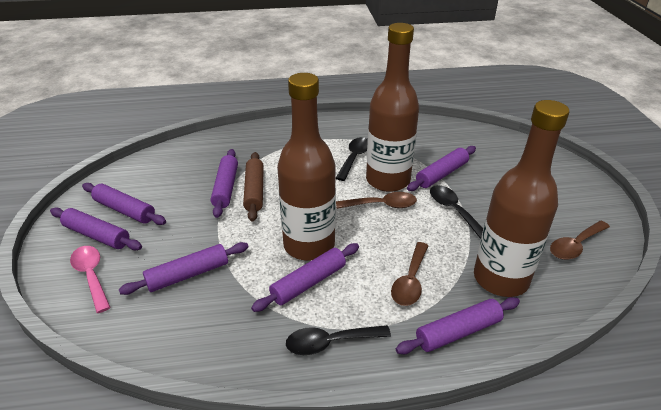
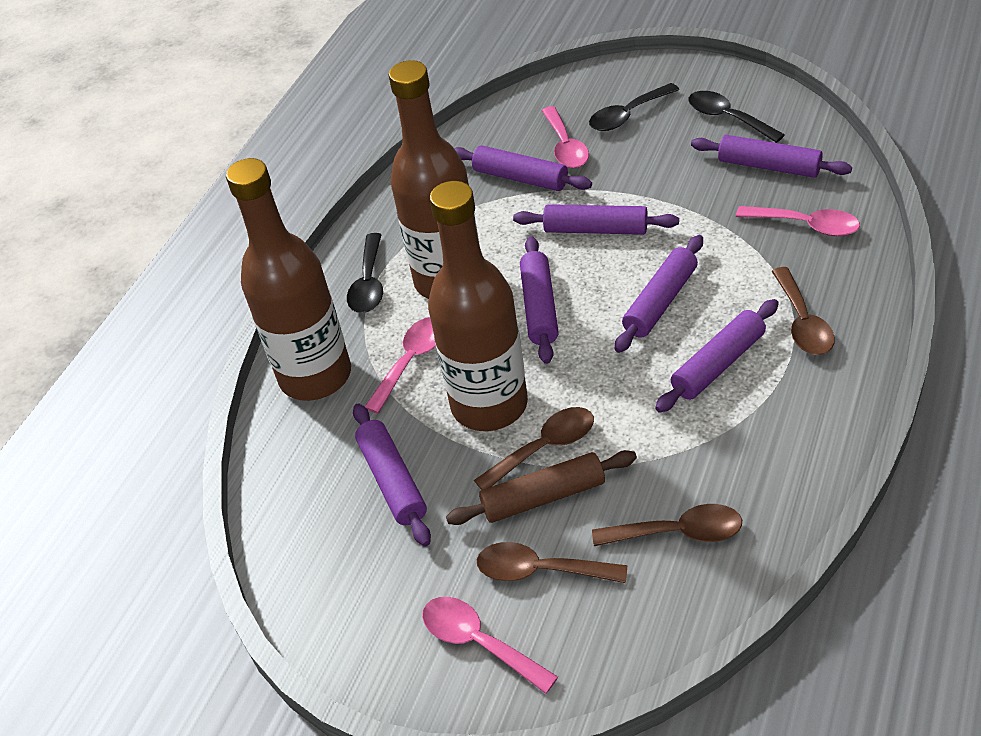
brown spoon: 3 -> 4
pink spoon: 1 -> 4

